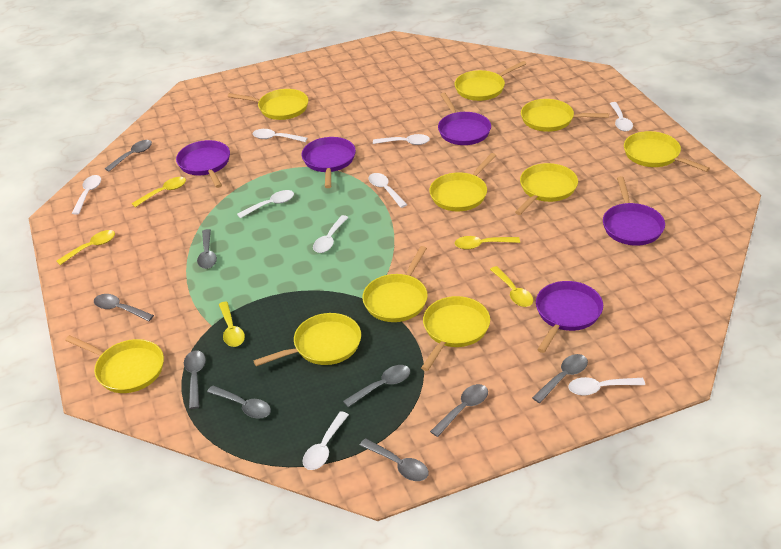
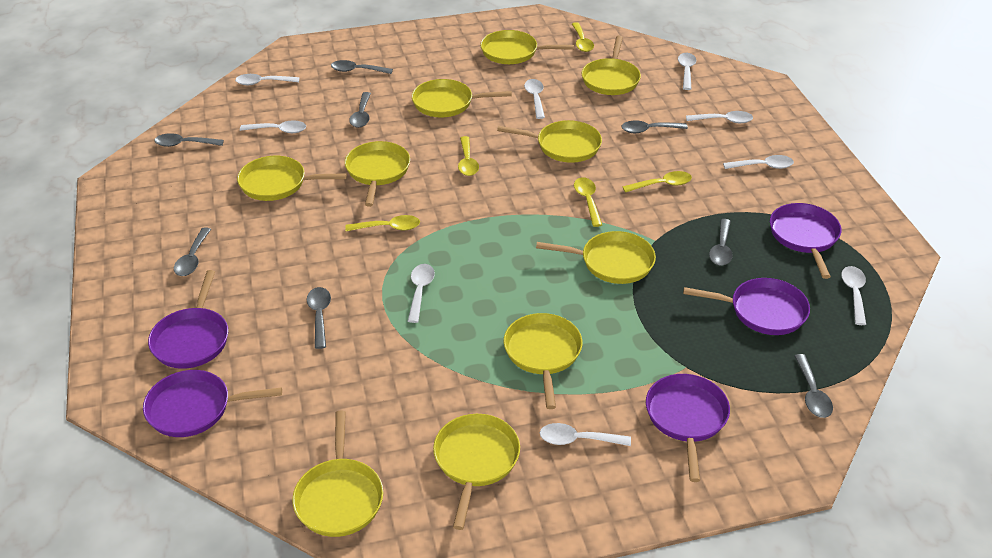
grey spoon: 9 -> 8

